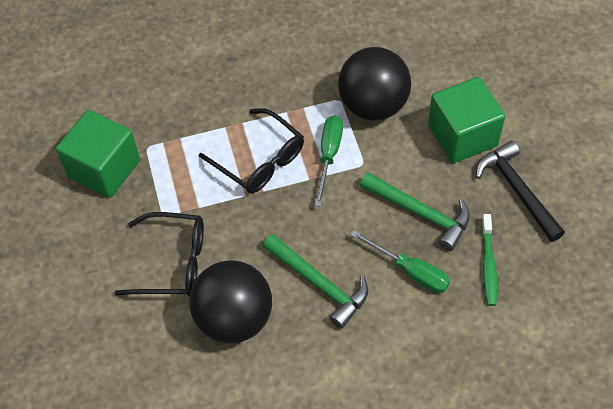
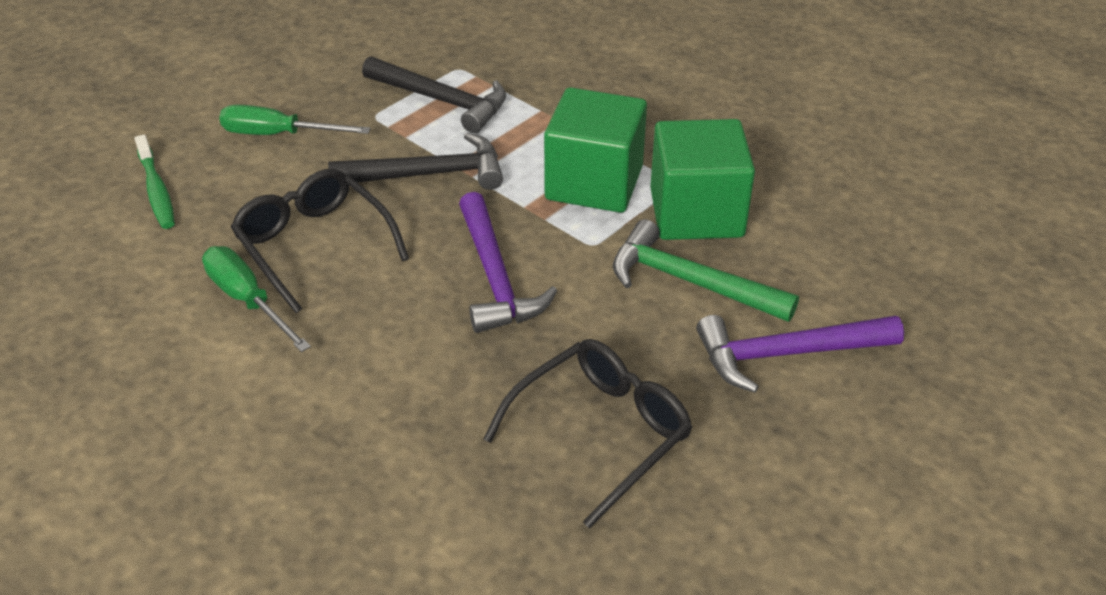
black ball: 2 -> 0
black hammer: 1 -> 2
green hammer: 2 -> 1
purple hammer: 0 -> 2

